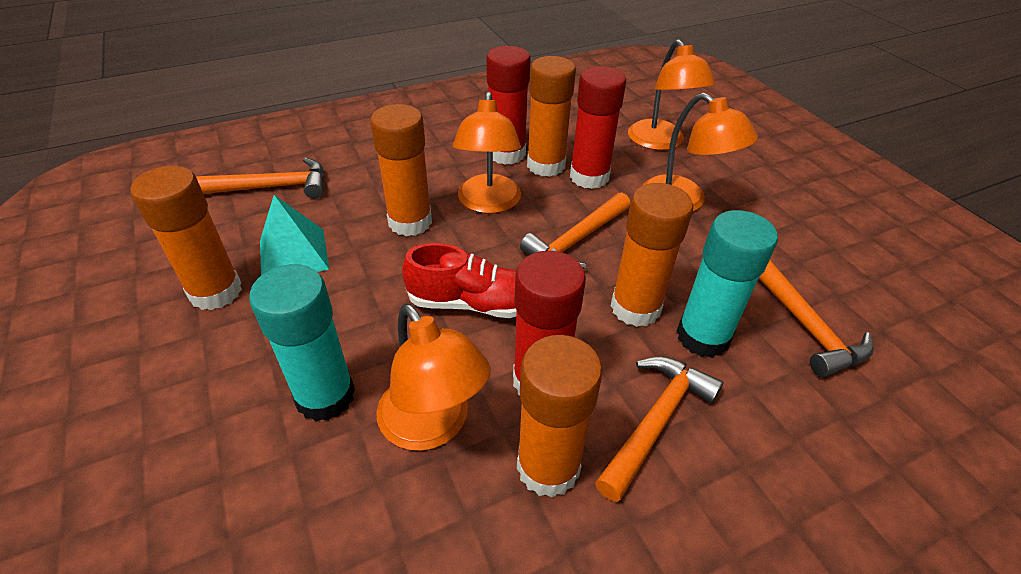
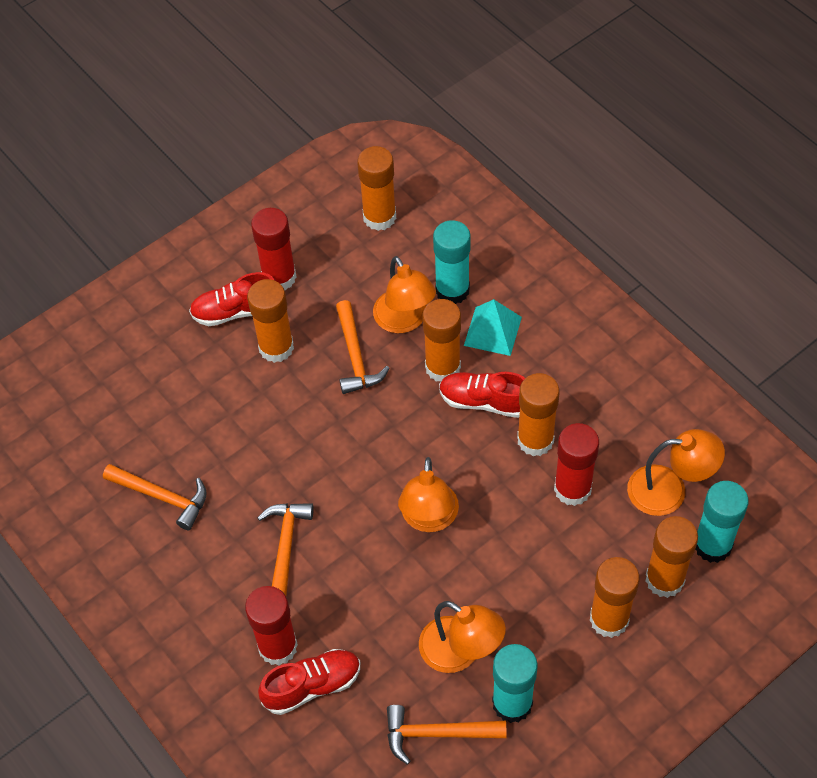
orange glue stick: 5 -> 6
red shoe: 1 -> 3
turquoise glue stick: 2 -> 3

